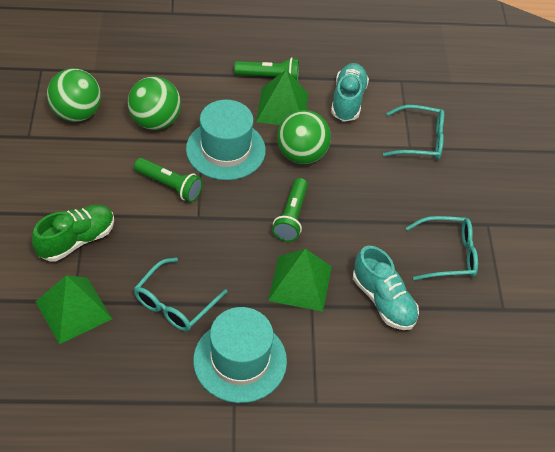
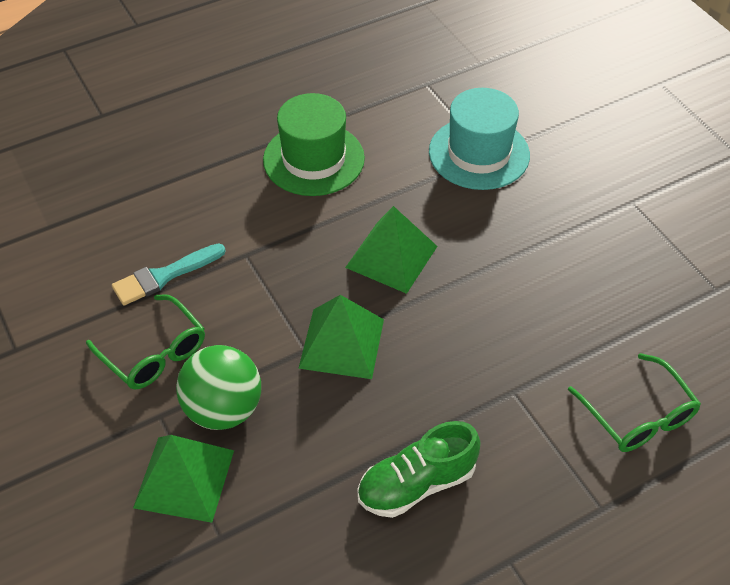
green ball: 3 -> 1
green flashlight: 3 -> 0
green glasses: 0 -> 2
green hat: 0 -> 1
turquoise brush: 0 -> 1
turquoise glasses: 3 -> 0
turquoise hat: 2 -> 1
turquoise shoe: 2 -> 0

